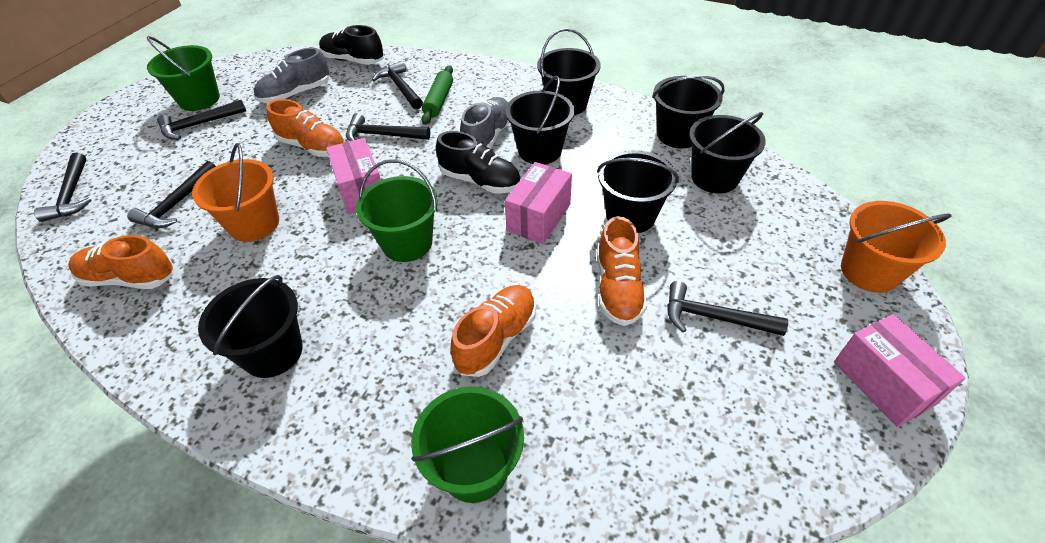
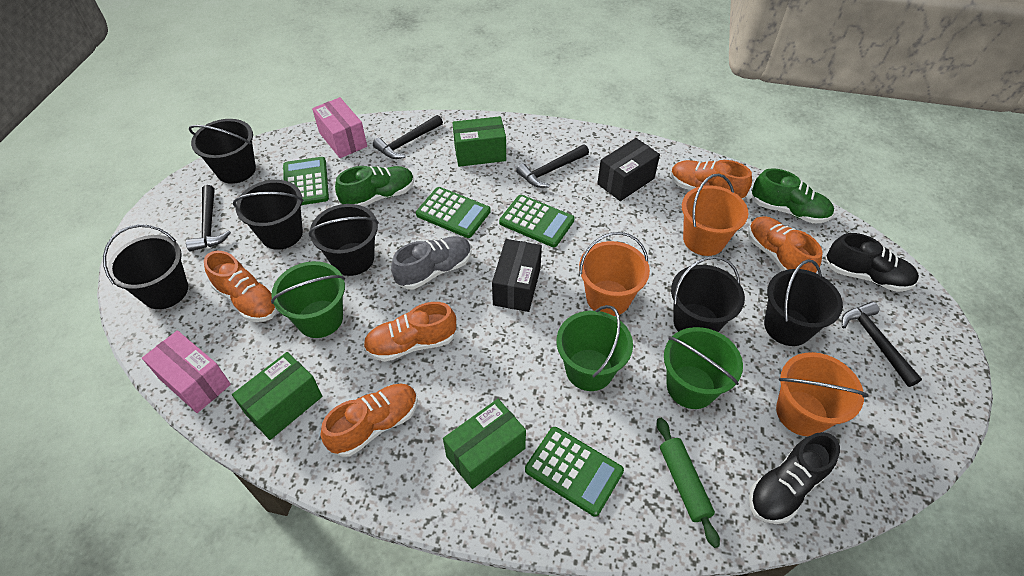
black box: 0 -> 2
black hammer: 6 -> 4
green box: 0 -> 3
green calculator: 0 -> 4
green shoe: 0 -> 2
grey shoe: 2 -> 1
orange bucket: 2 -> 3
orange shoe: 4 -> 5
pink box: 3 -> 2

